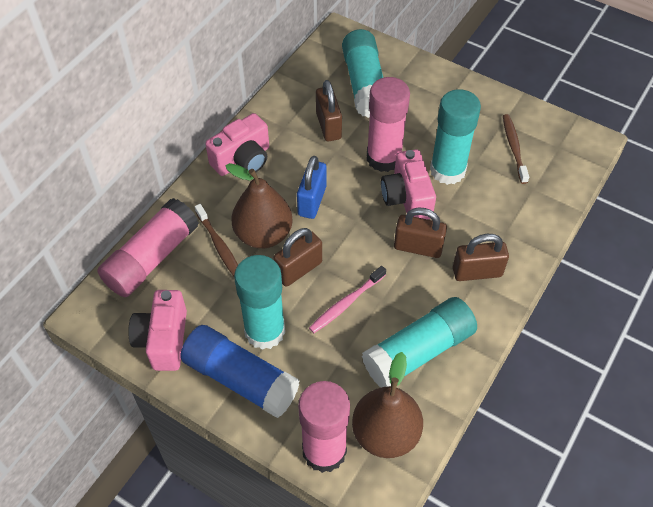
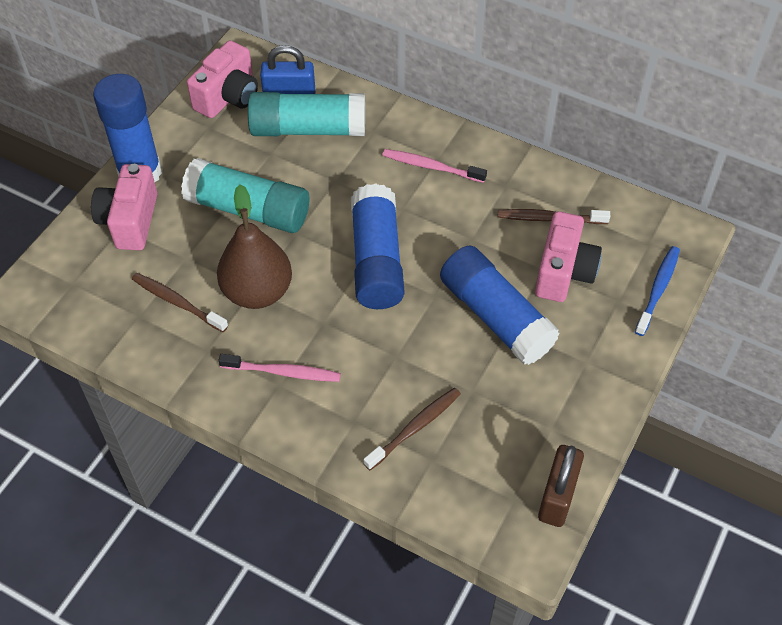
blue glue stick: 1 -> 3
blue toothbrush: 0 -> 1
brown padlock: 4 -> 1
brown pear: 2 -> 1
brown toothbrush: 2 -> 3
pink glue stick: 3 -> 0
pink toothbrush: 1 -> 2
turquoise glue stick: 4 -> 2

